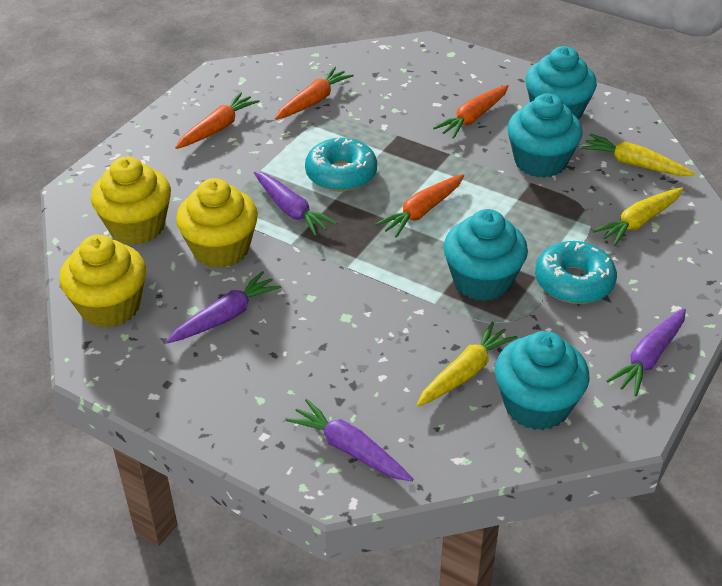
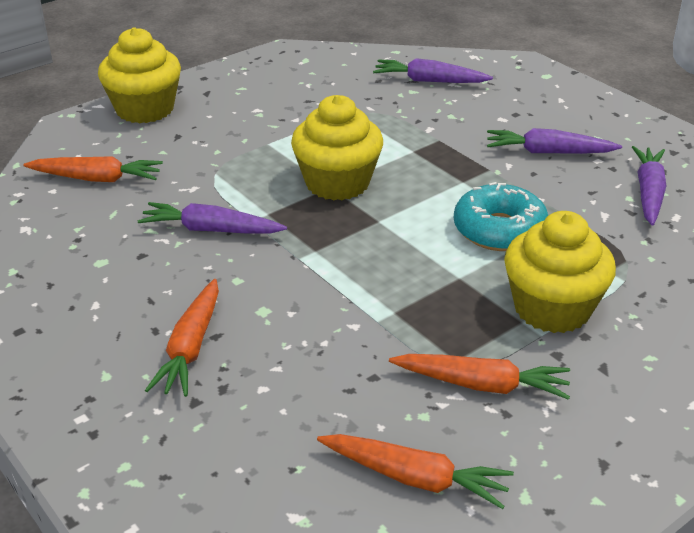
turquoise cupcake: 4 -> 0
turquoise donut: 2 -> 1
yellow carrot: 3 -> 0

